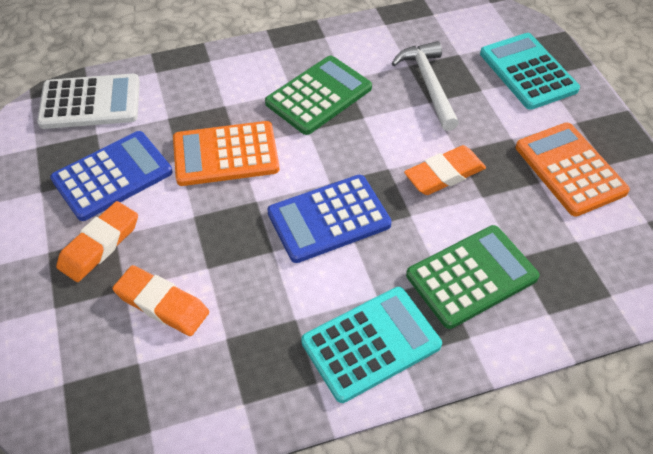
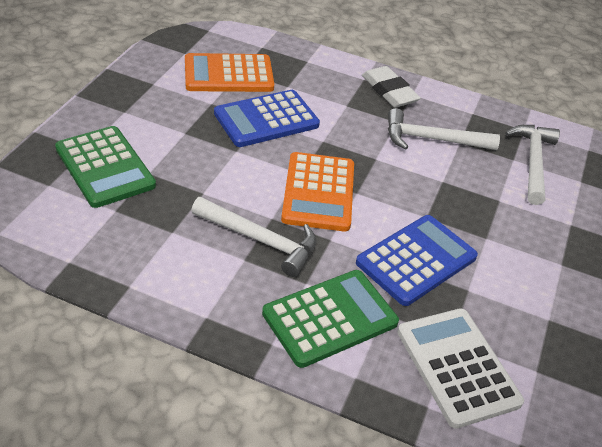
orange eraser: 3 -> 0
turquoise calculator: 2 -> 0
white eraser: 0 -> 1
white hammer: 1 -> 3

